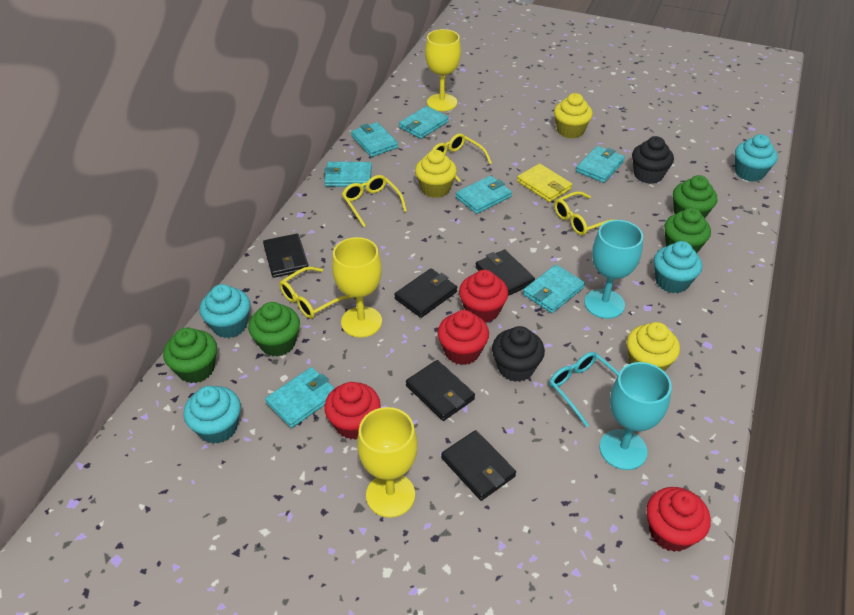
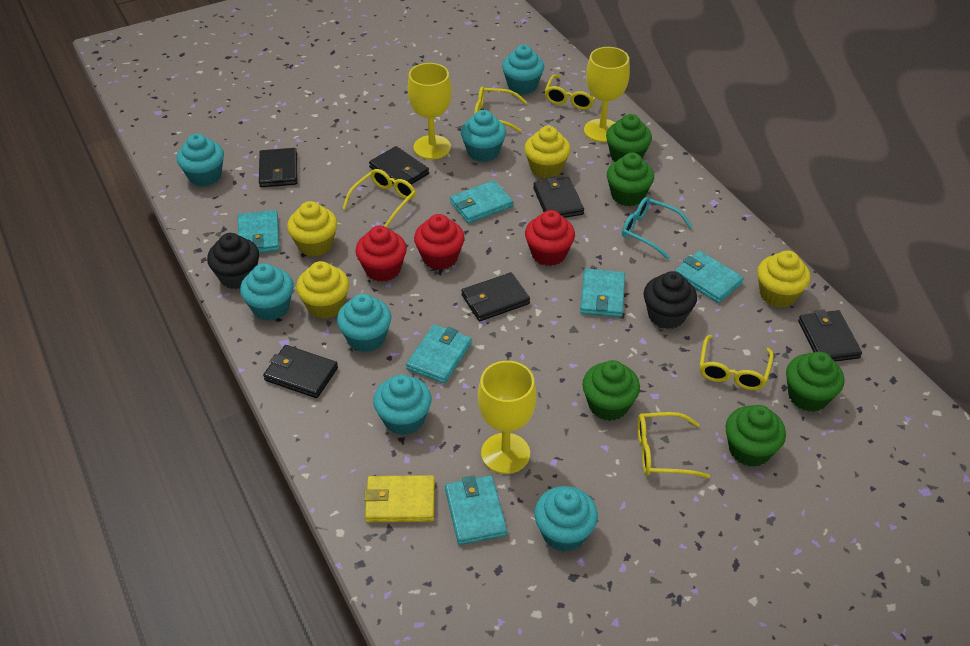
black wallet: 5 -> 6
green cupcake: 4 -> 5
red cupcake: 4 -> 3
turquoise cupcake: 4 -> 7
turquoise goblet: 2 -> 0
turquoise wallet: 7 -> 6
yellow cupcake: 3 -> 4
yellow glasses: 4 -> 5

